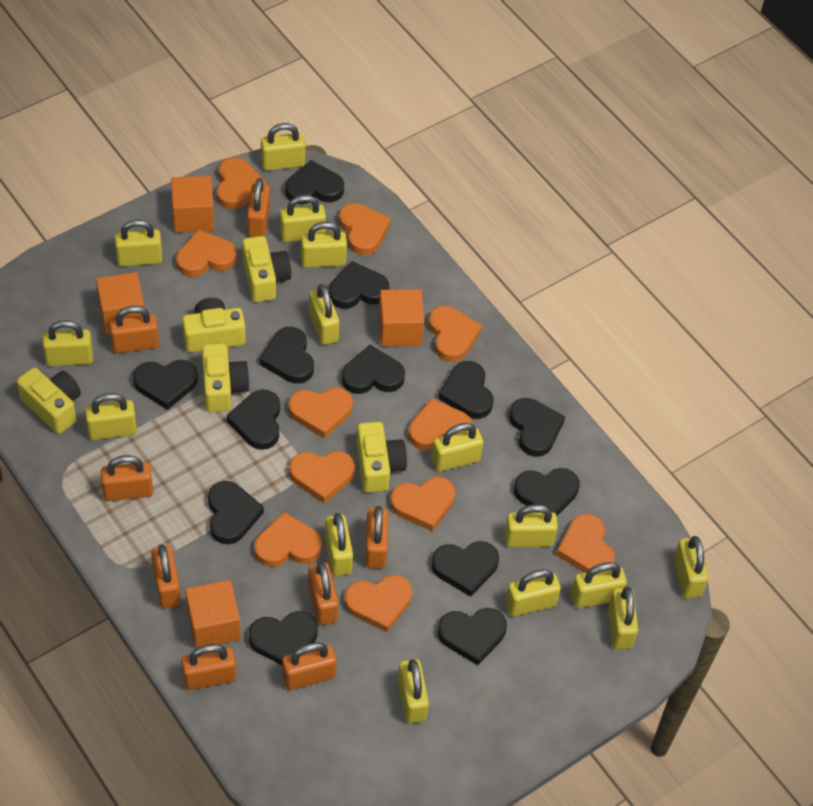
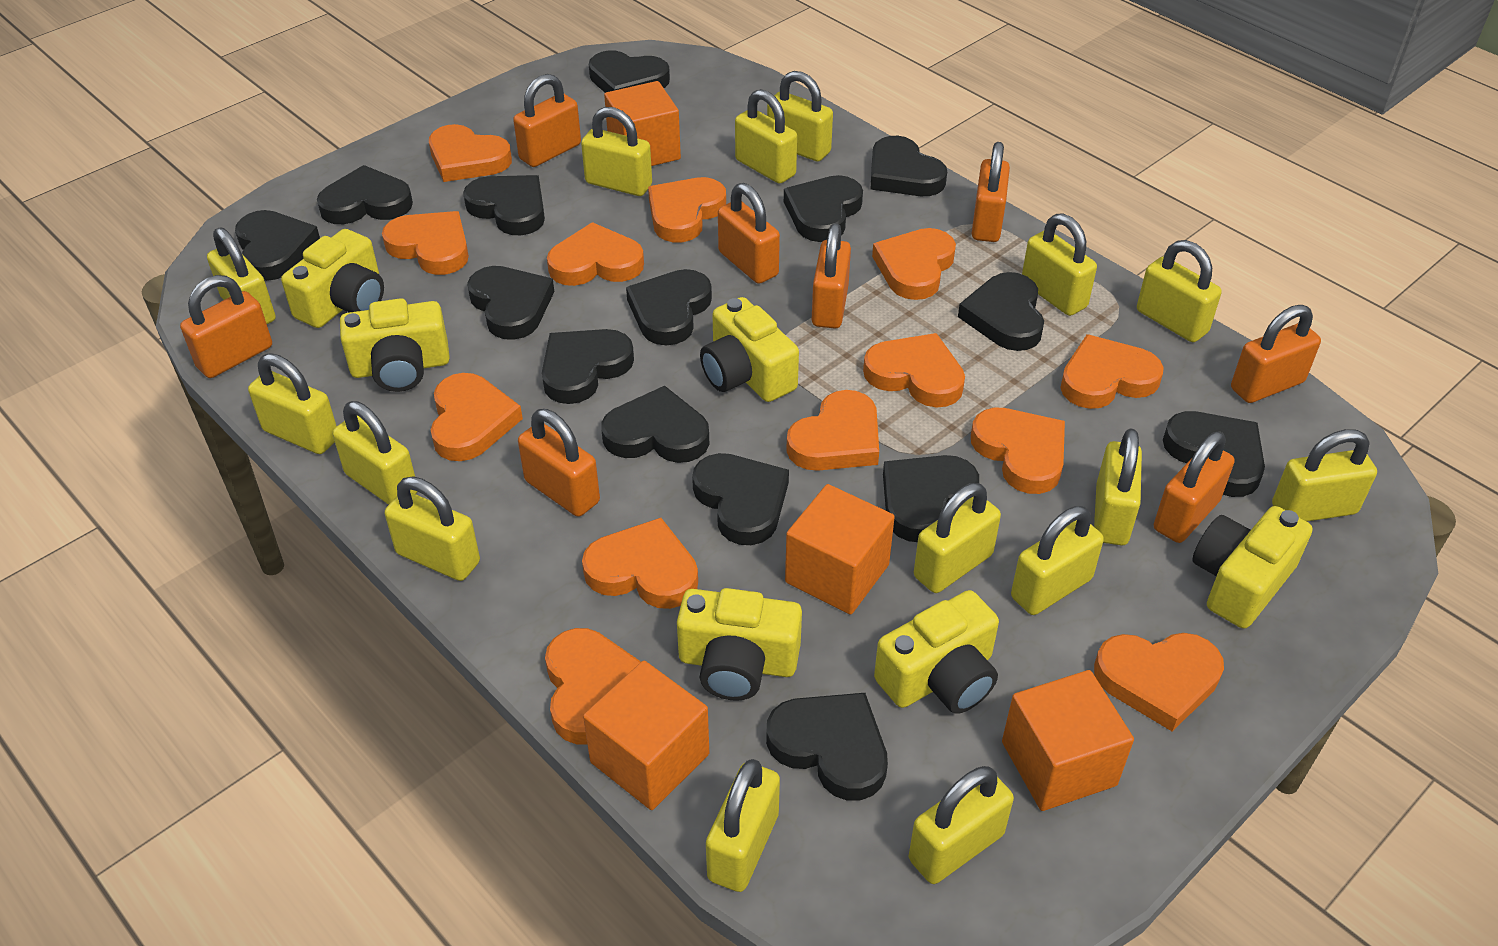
black heart: 13 -> 15
orange heart: 11 -> 13
yellow camera: 5 -> 6

